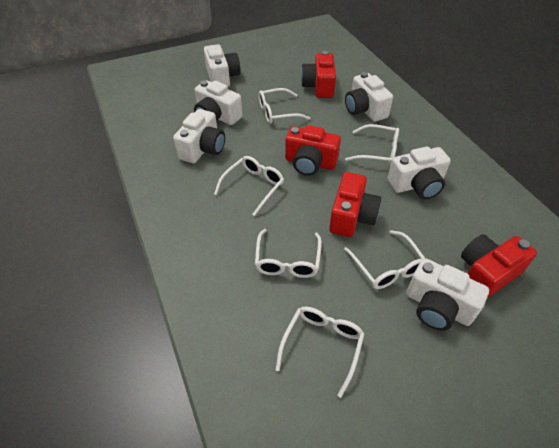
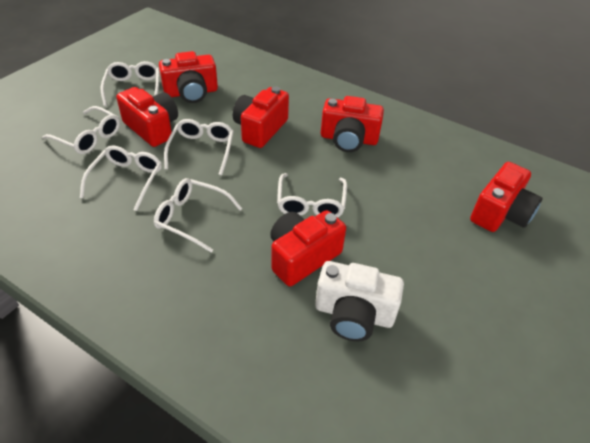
red camera: 4 -> 6
white camera: 6 -> 1

